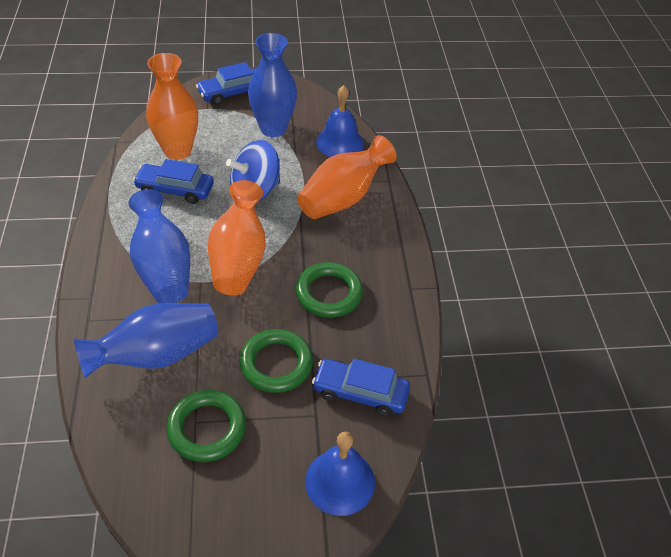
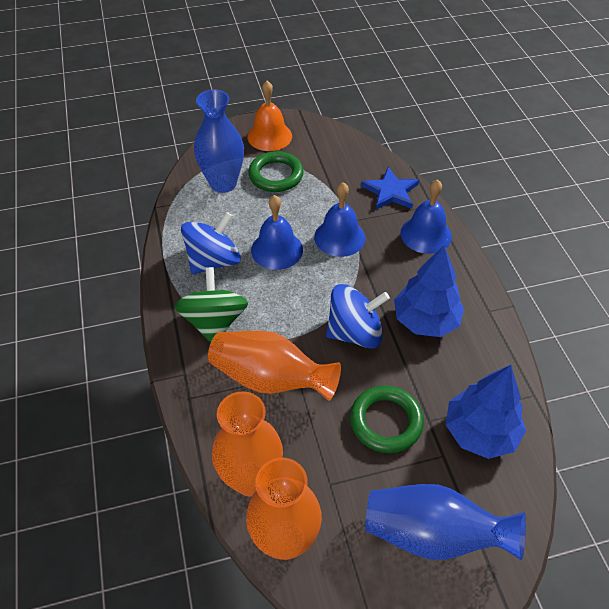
blue bell: 2 -> 3
blue car: 3 -> 0
blue spinning top: 1 -> 2
blue star: 0 -> 1
blue tree: 0 -> 2
blue vase: 3 -> 2
green ring: 3 -> 2
green spinning top: 0 -> 1
orange bell: 0 -> 1

